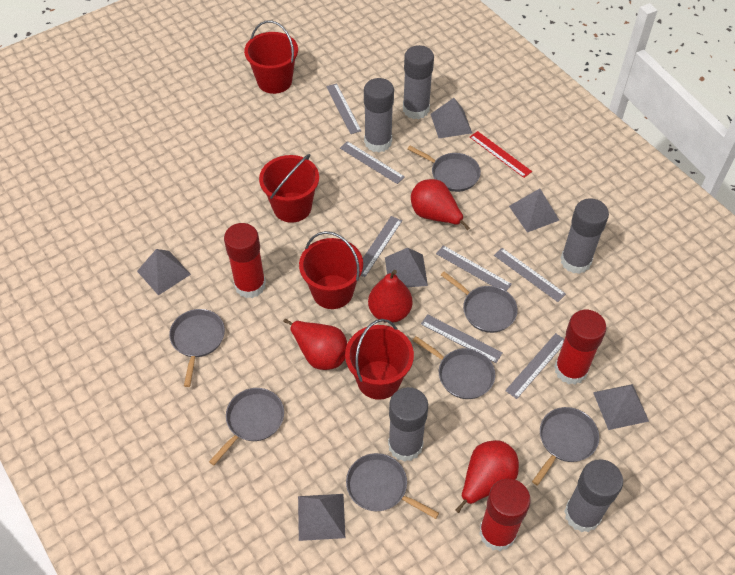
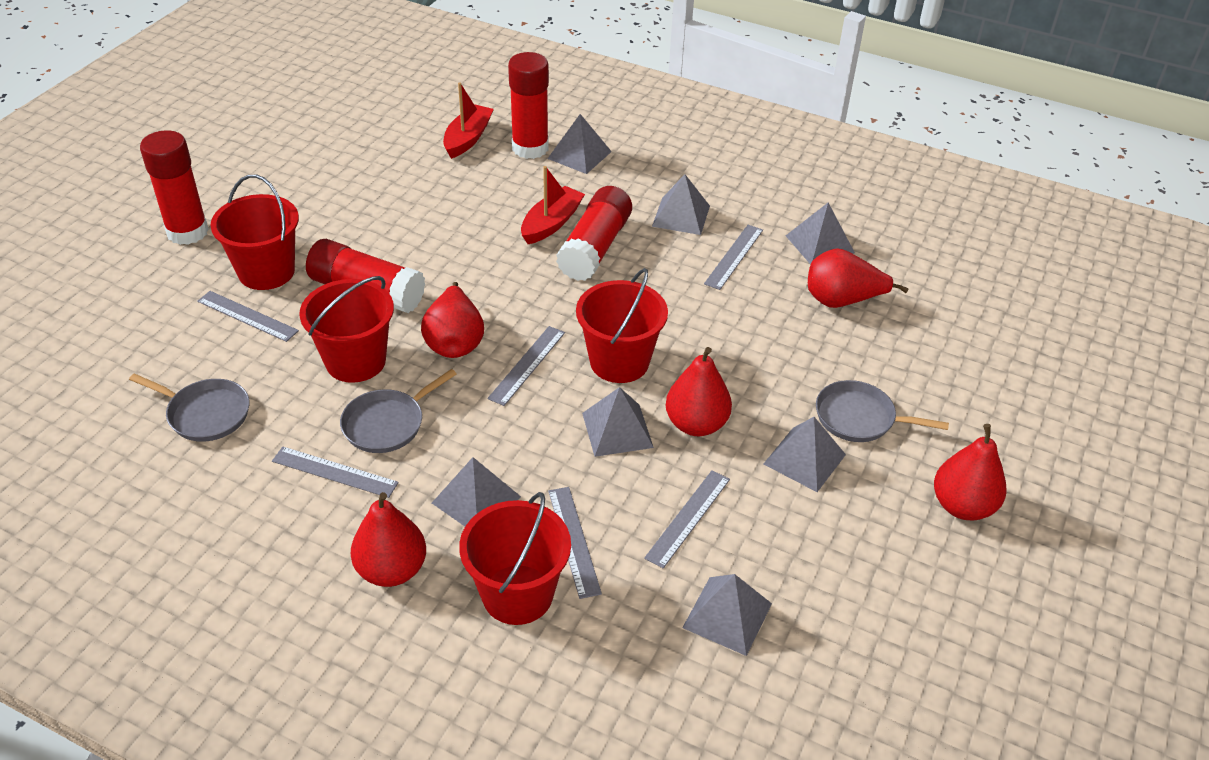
grey glue stick: 5 -> 0
grey pan: 7 -> 3
grey pyramid: 6 -> 7
grey ruler: 7 -> 6
red boat: 0 -> 2
red glue stick: 3 -> 4
red pear: 4 -> 5
red ruler: 1 -> 0

